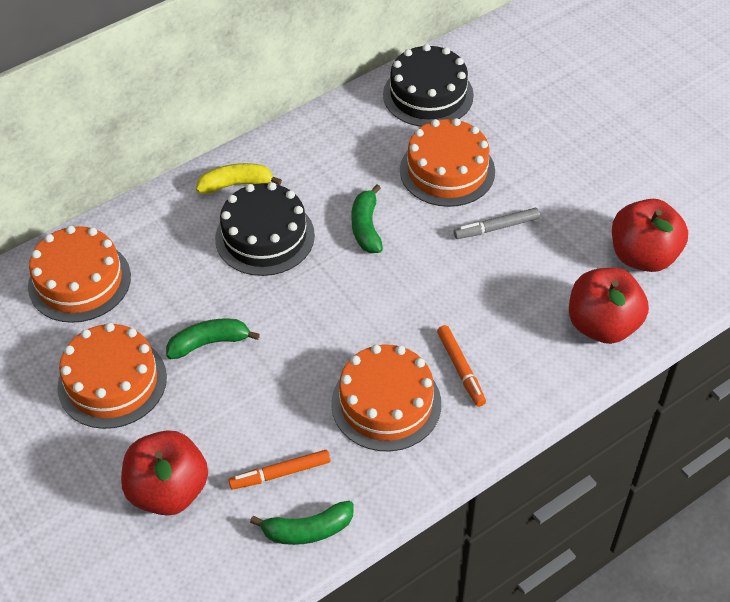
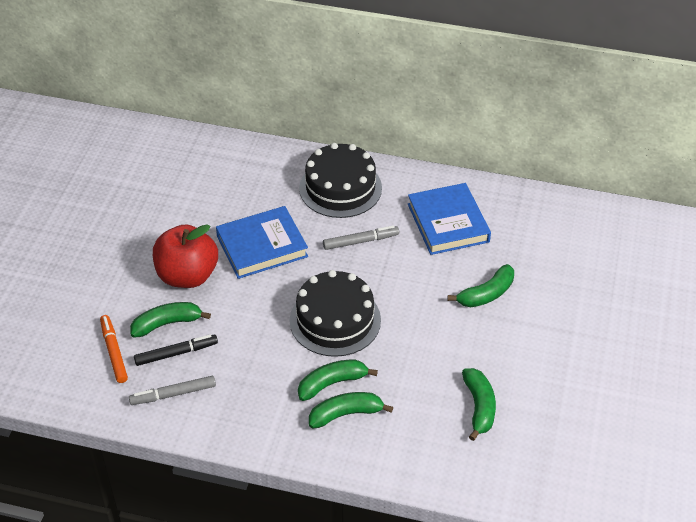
black marker: 0 -> 1
blue book: 0 -> 2
green banana: 3 -> 5
grey marker: 1 -> 2
orange cake: 4 -> 0
orange marker: 2 -> 1
red apple: 3 -> 1
yellow banana: 1 -> 0

